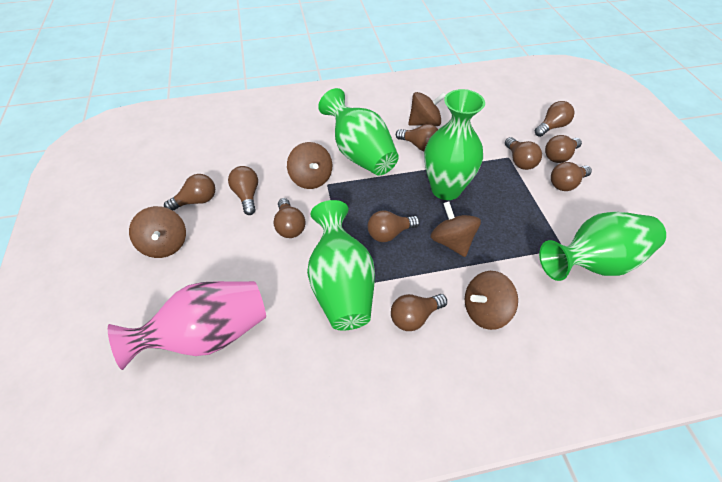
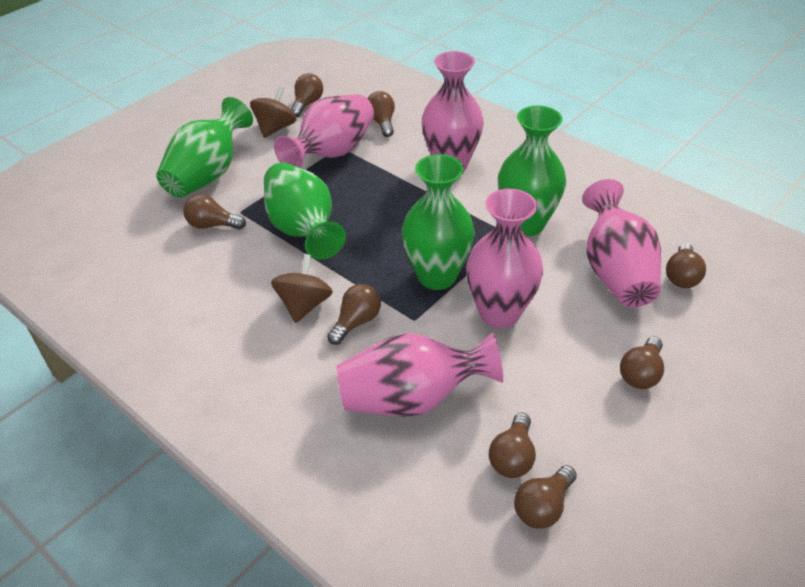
brown light bulb: 10 -> 8
brown spinning top: 5 -> 2
pink vase: 1 -> 5

